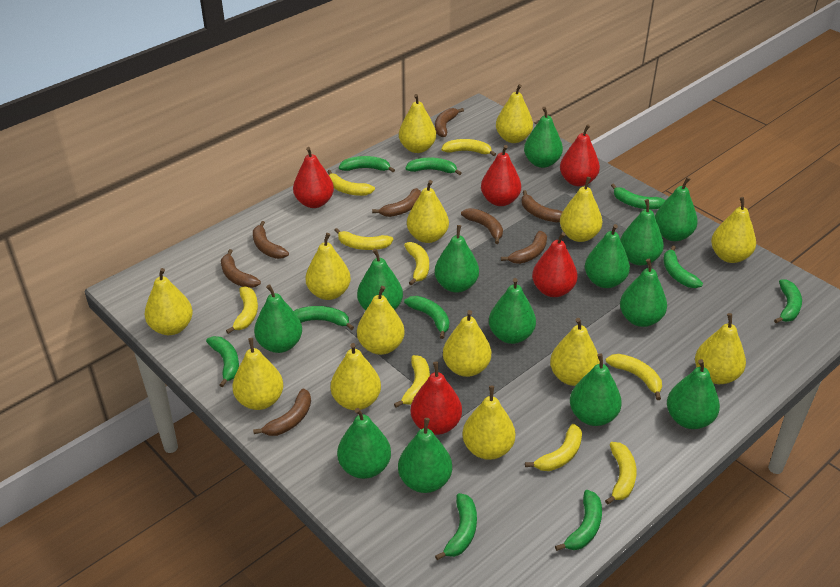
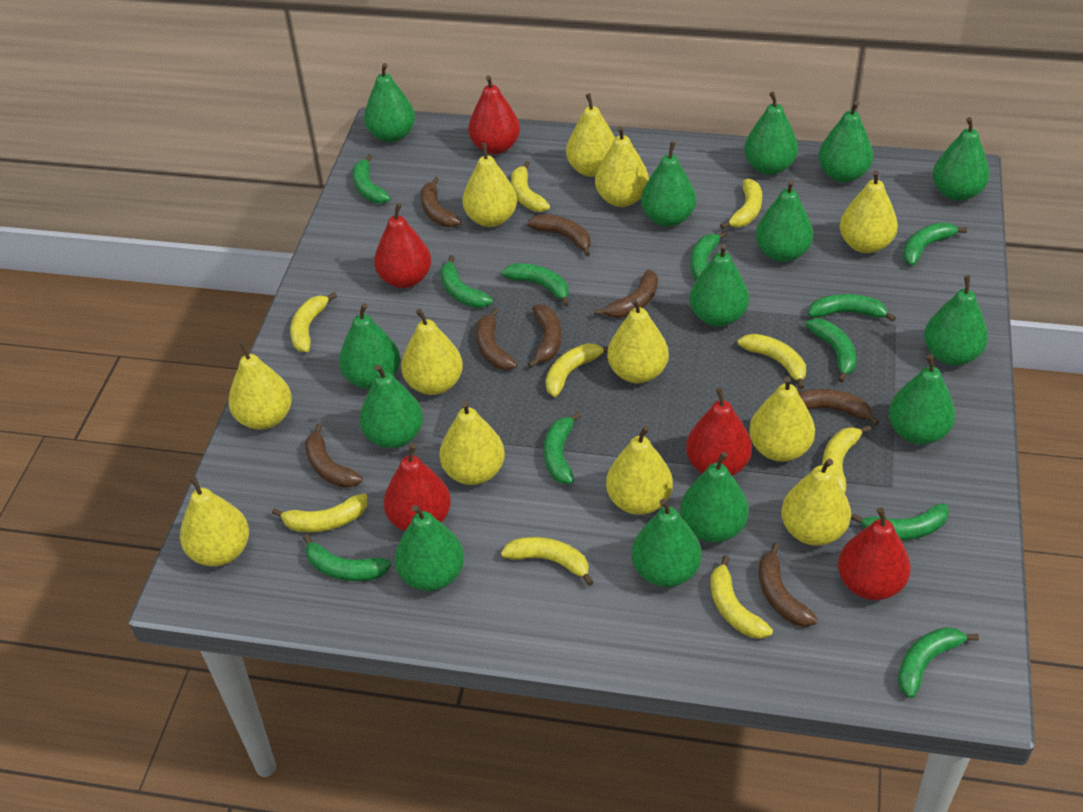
green banana: 10 -> 11
green pear: 13 -> 14
yellow pear: 14 -> 12

